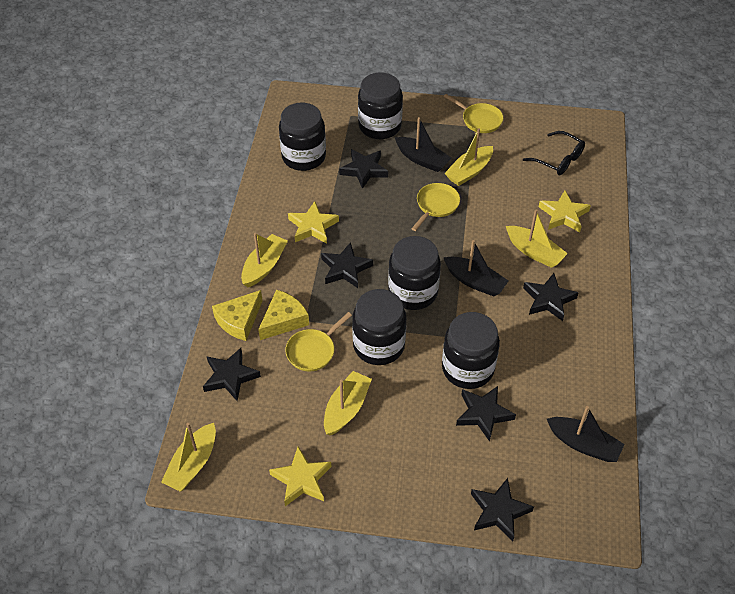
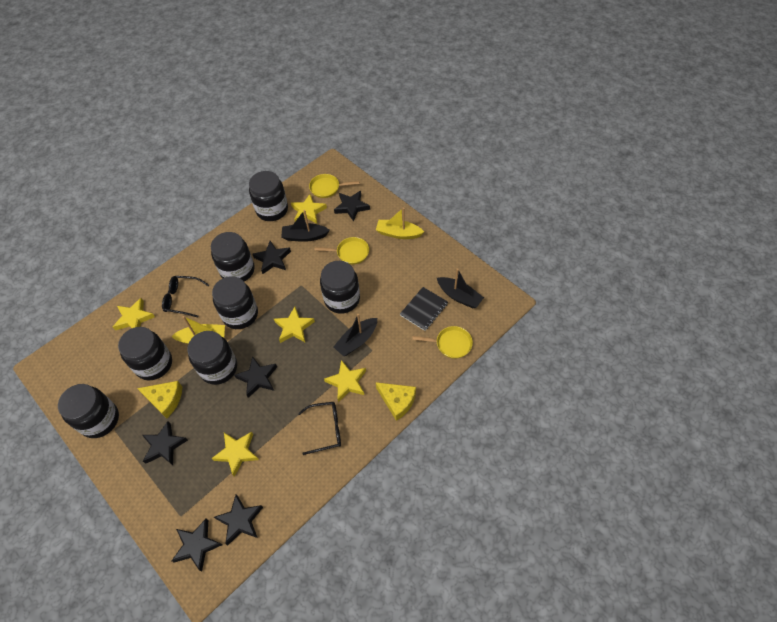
black glasses: 1 -> 2
black jar: 5 -> 7
black notebook: 0 -> 1
yellow boat: 5 -> 2
yellow star: 3 -> 5

